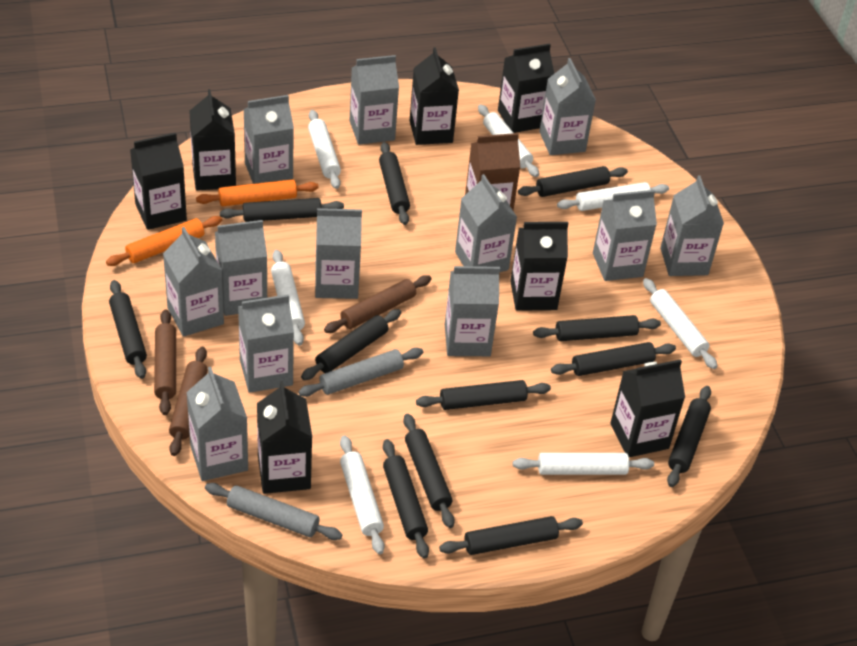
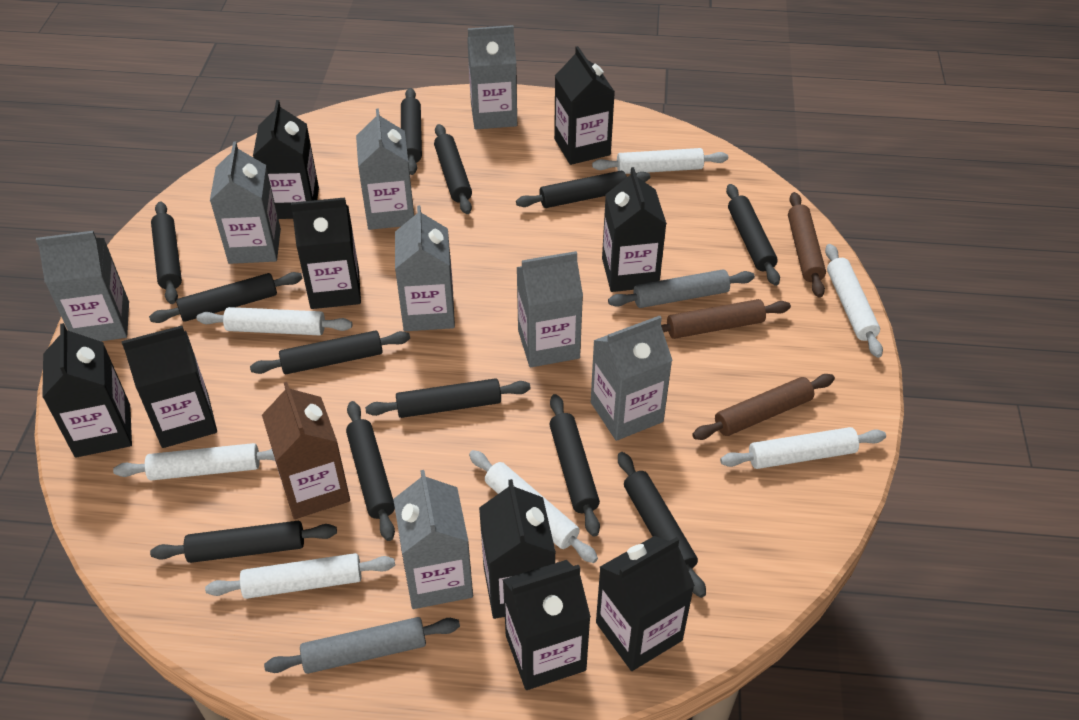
black carton: 7 -> 9
grey carton: 12 -> 8
orange rolling pin: 2 -> 0

